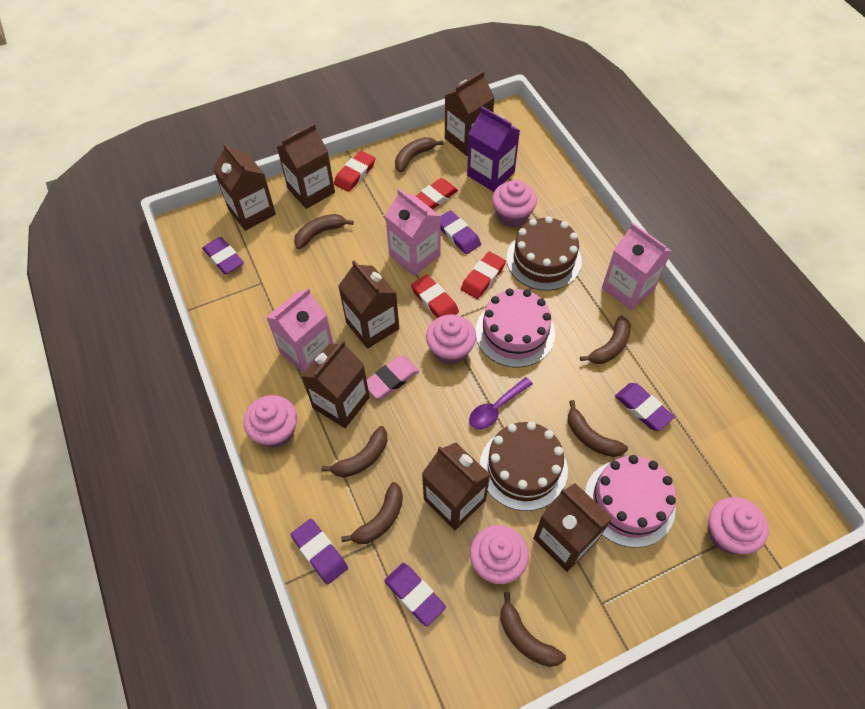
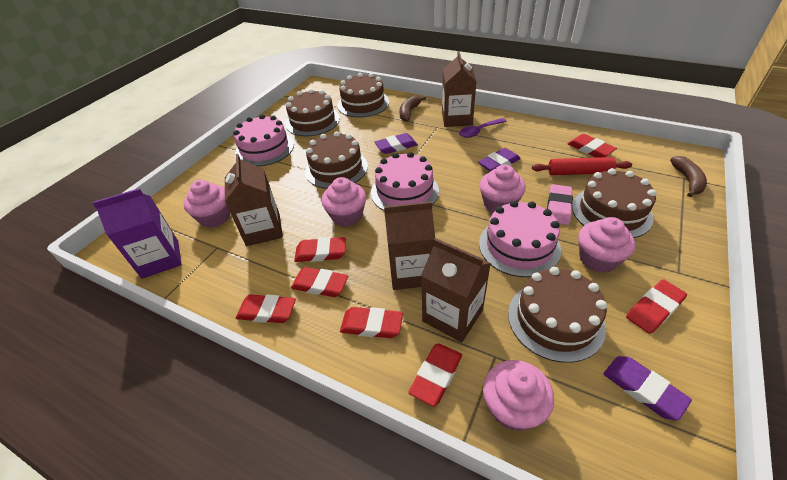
brown banana: 7 -> 2
brown cake: 2 -> 5
brown carton: 7 -> 4
pink cake: 2 -> 3
pink carton: 3 -> 0
purple eraser: 5 -> 3
red eraser: 4 -> 7
red rolling pin: 0 -> 1

